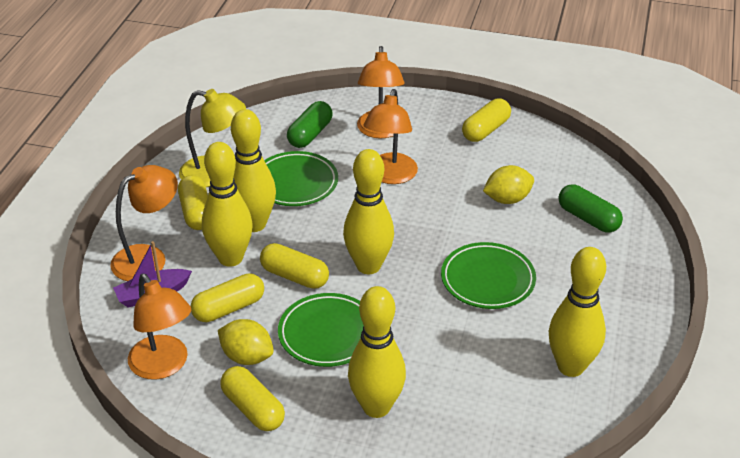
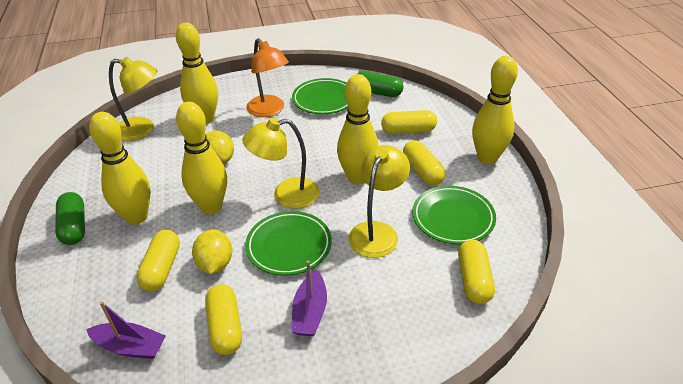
orange lamp: 4 -> 1
purple boat: 1 -> 2
yellow lamp: 1 -> 3

